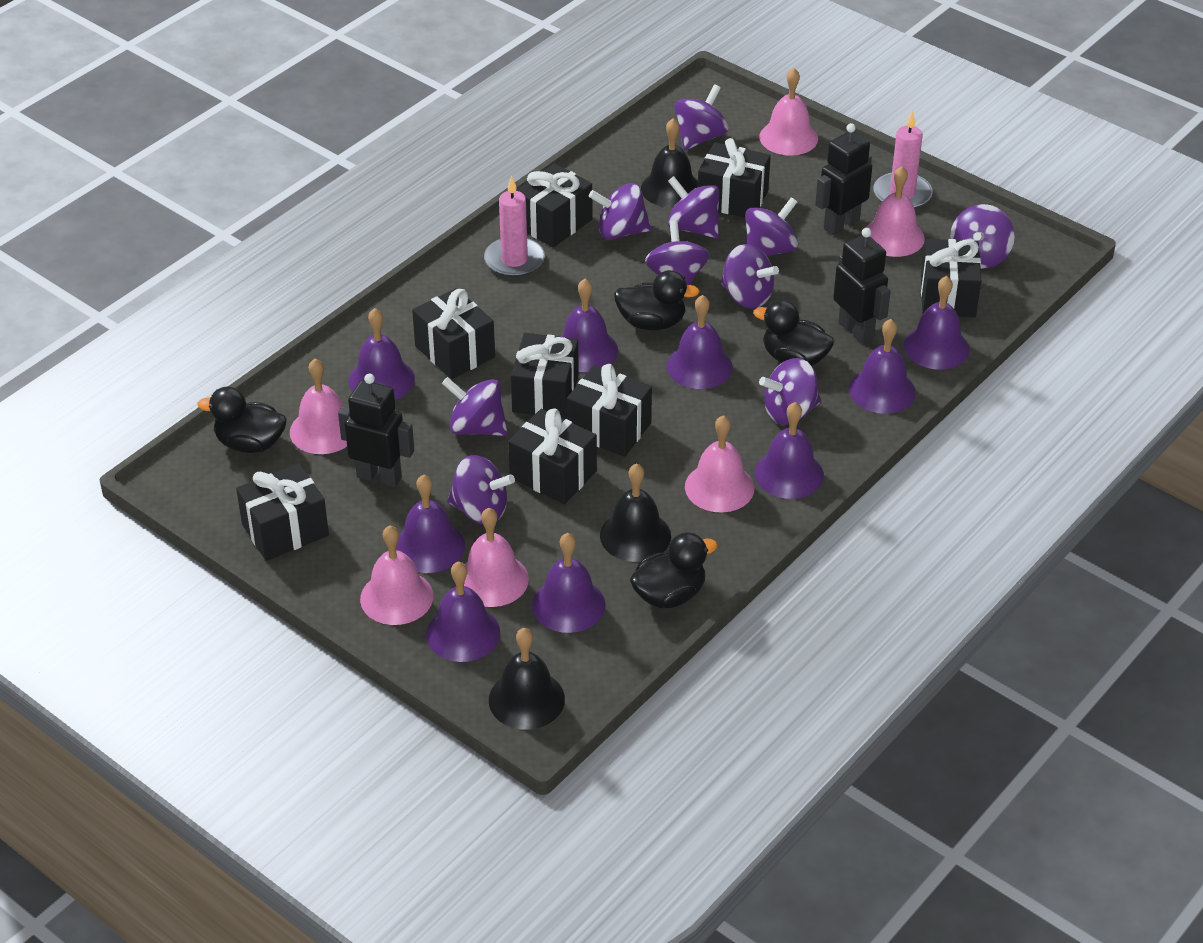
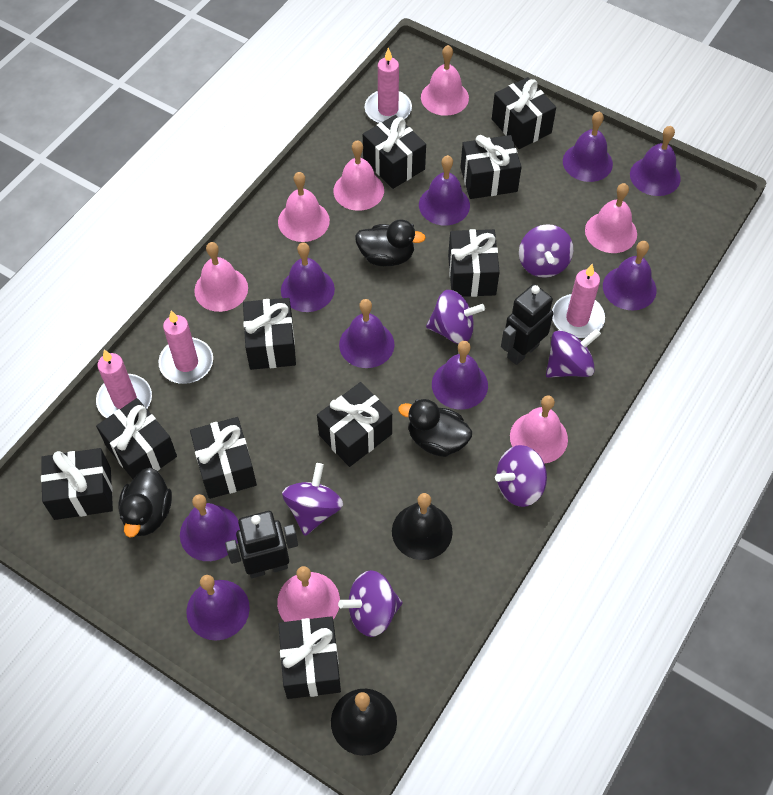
black bell: 3 -> 2
black duck: 4 -> 3
black gift: 8 -> 10
black robot: 3 -> 2
pink bell: 6 -> 7
pink candle: 2 -> 4
purple spinning top: 10 -> 6

